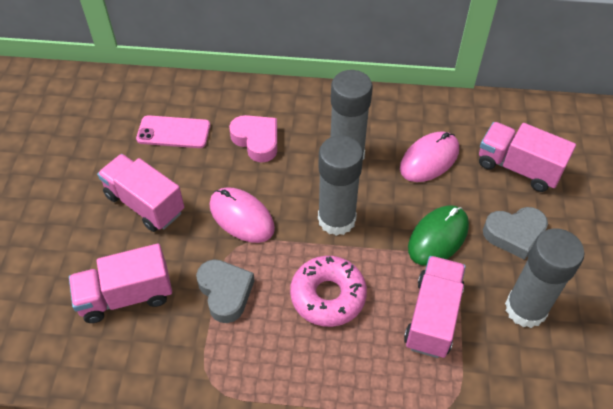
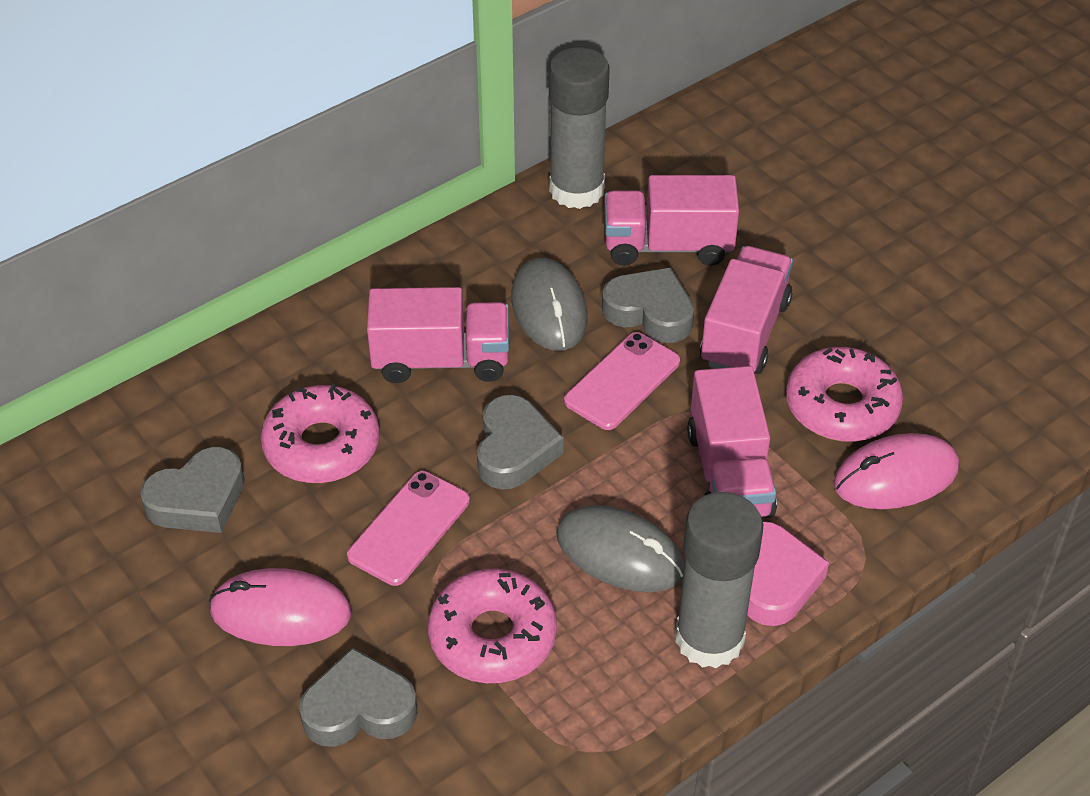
green mouse: 1 -> 0
grey glue stick: 3 -> 2
grey heart: 2 -> 4
grey mouse: 0 -> 2
pink donut: 1 -> 3
pink phone: 1 -> 2

